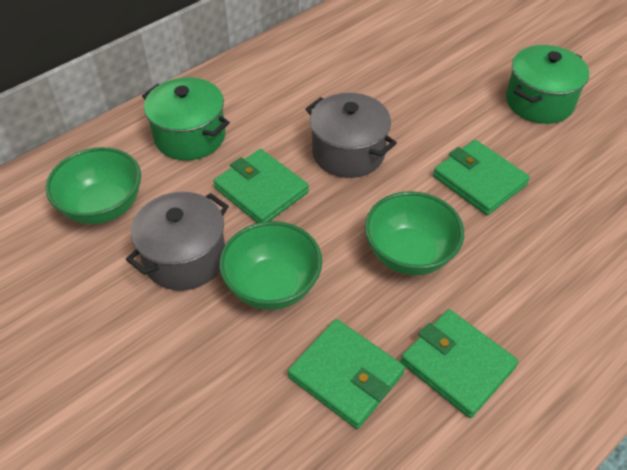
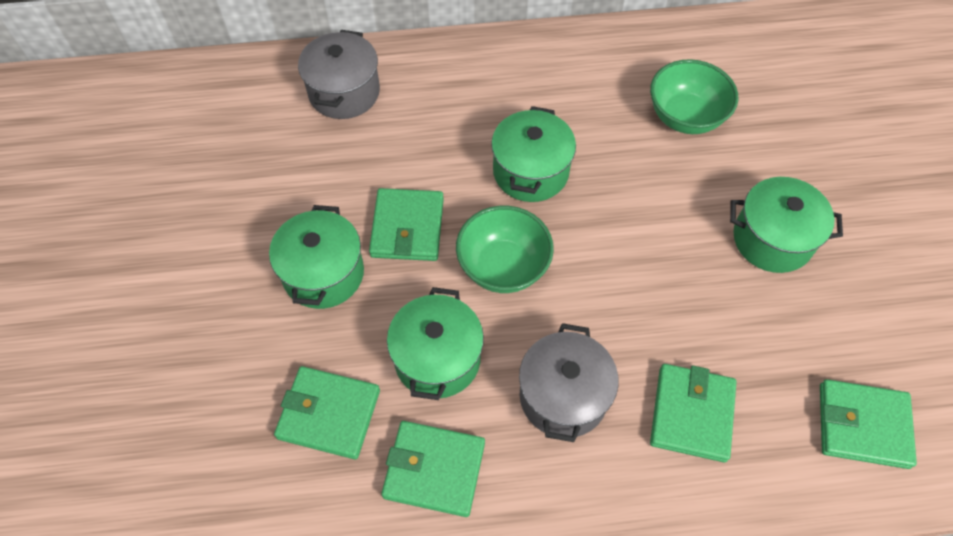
green bowl: 3 -> 2
green pot: 2 -> 4
green wallet: 4 -> 5

